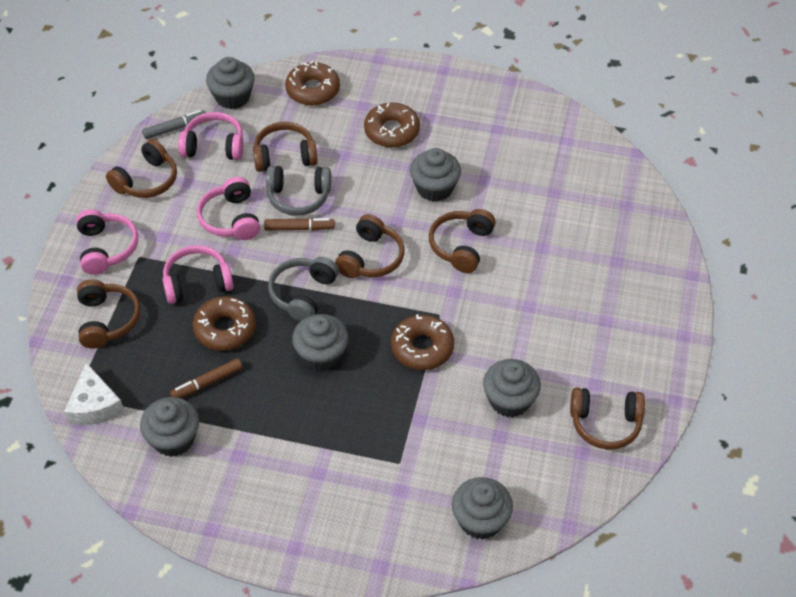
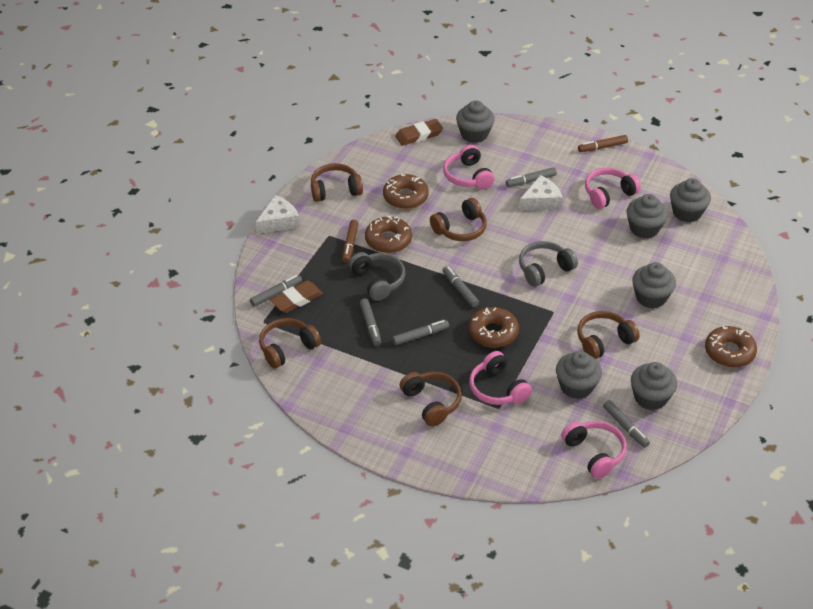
brown eraser: 0 -> 2
brown headphones: 6 -> 5
grey marker: 1 -> 6
white cheese: 1 -> 2

